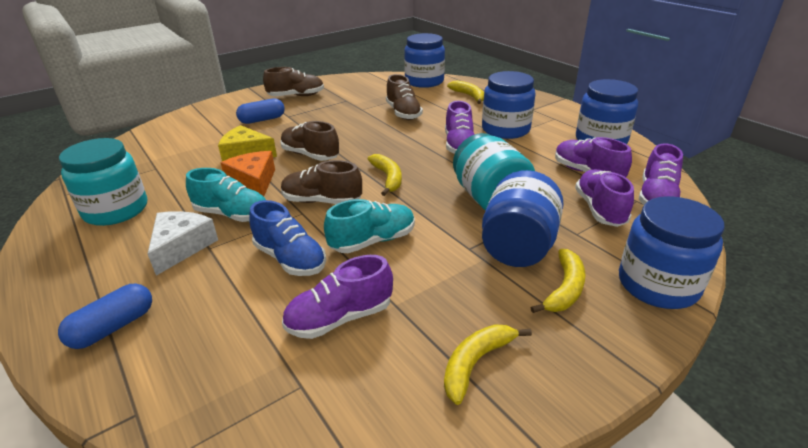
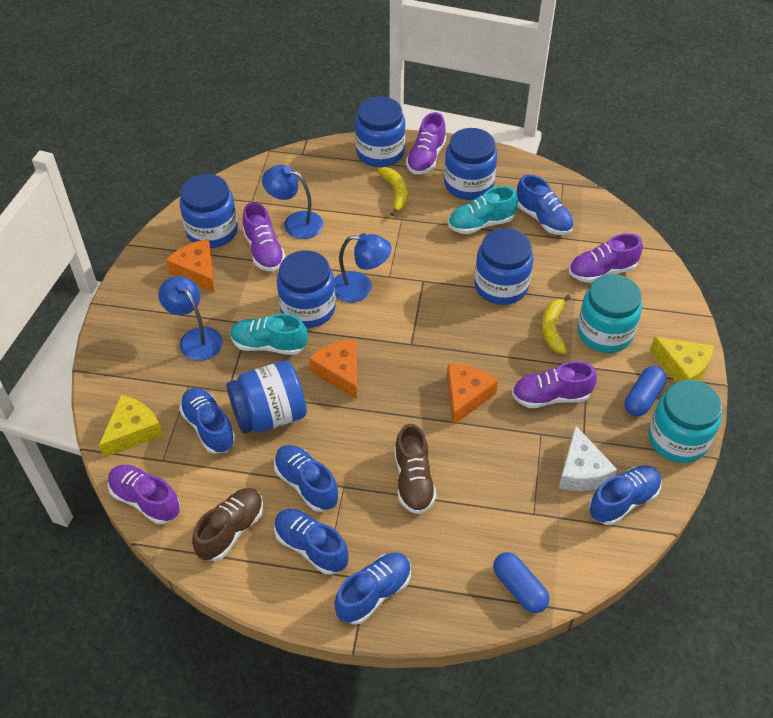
blue jar: 5 -> 6
blue lamp: 0 -> 3
blue shoe: 1 -> 6
brown shoe: 4 -> 2
orange cheese: 1 -> 3
yellow banana: 4 -> 2
yellow cheese: 1 -> 2

